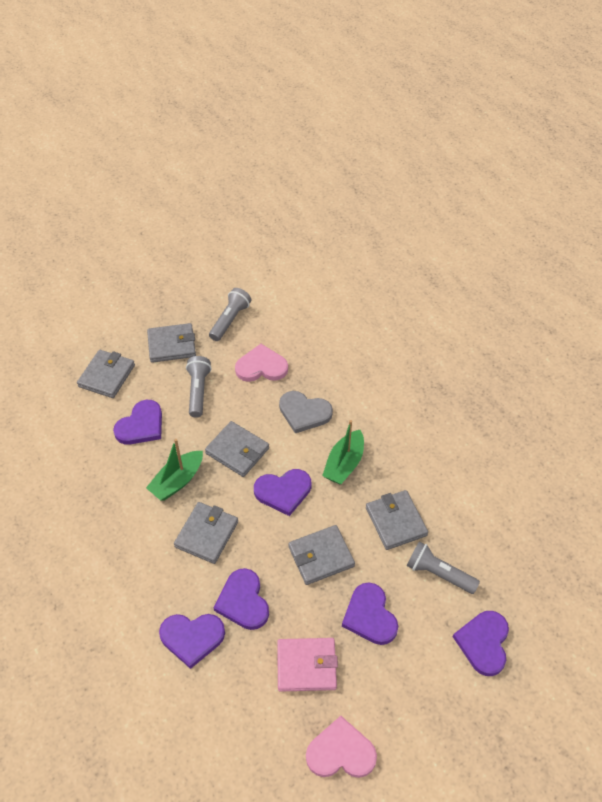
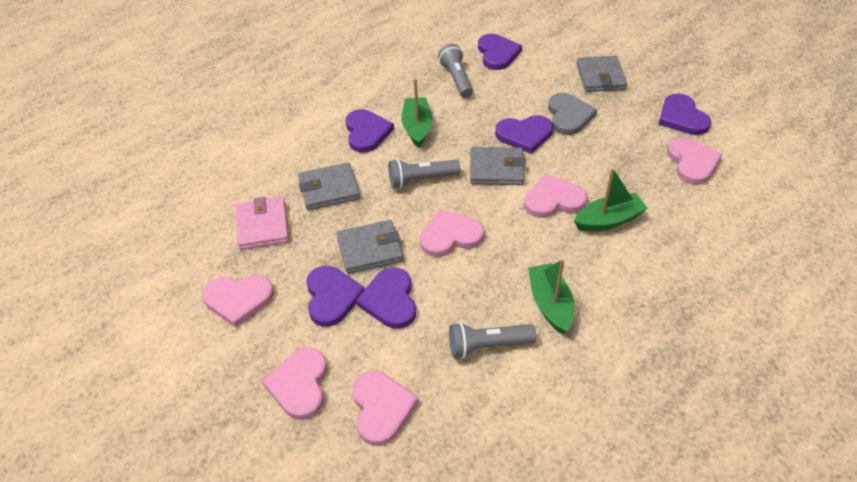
green boat: 2 -> 3
grey wallet: 6 -> 4
pink heart: 2 -> 6

